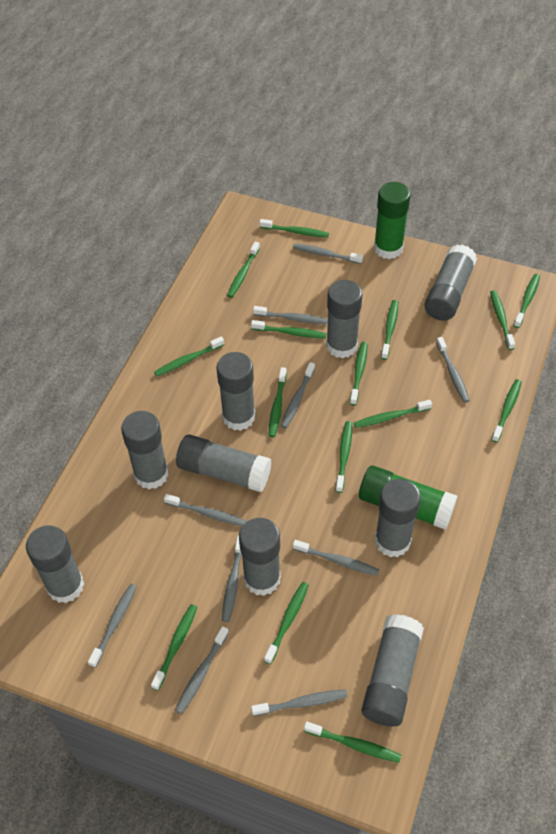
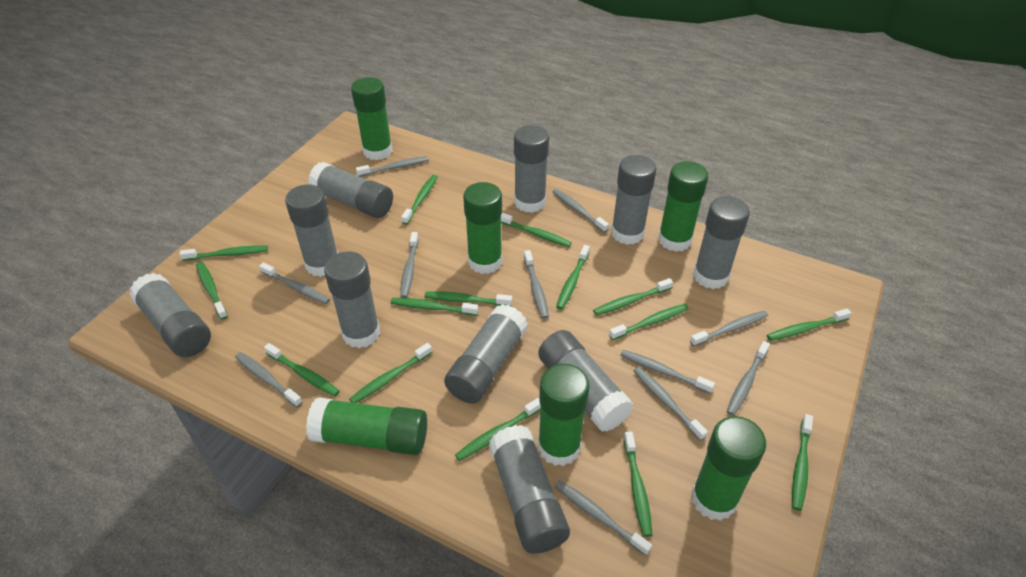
green glue stick: 2 -> 6
grey glue stick: 9 -> 10
grey toothbrush: 10 -> 11

